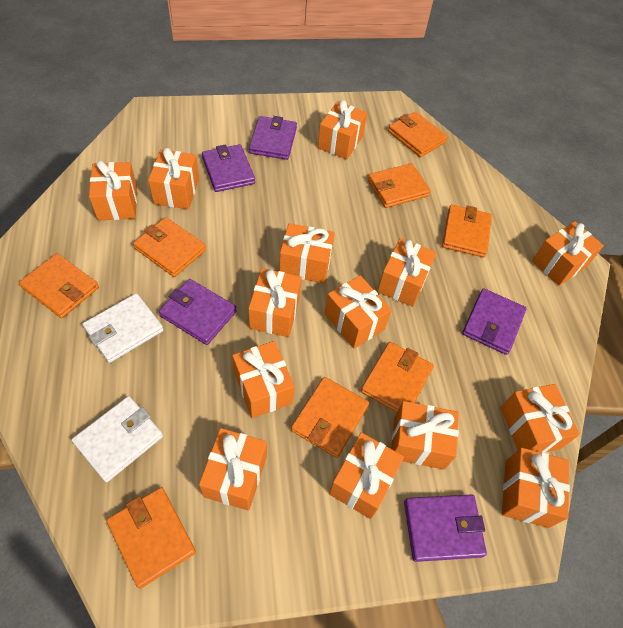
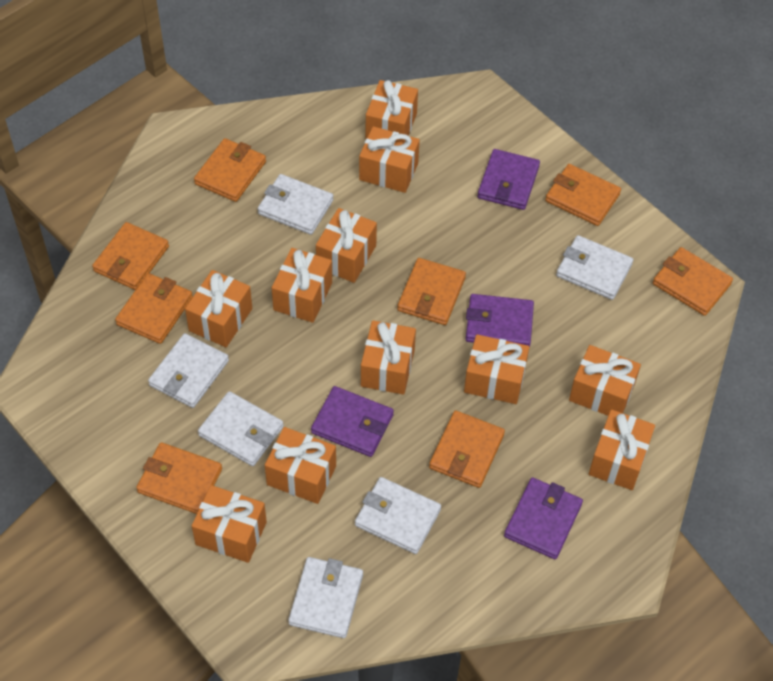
orange gift: 14 -> 11
purple wallet: 5 -> 4
white wallet: 2 -> 6

